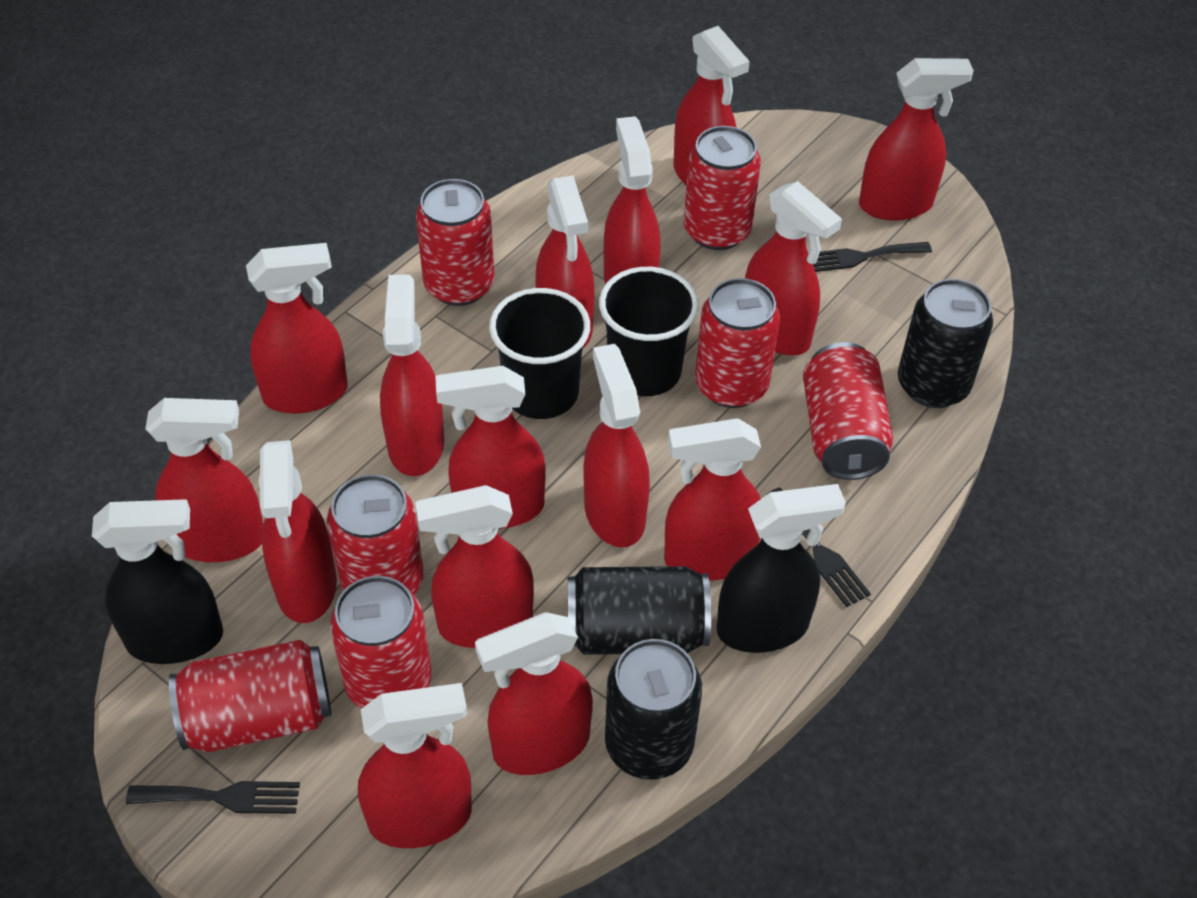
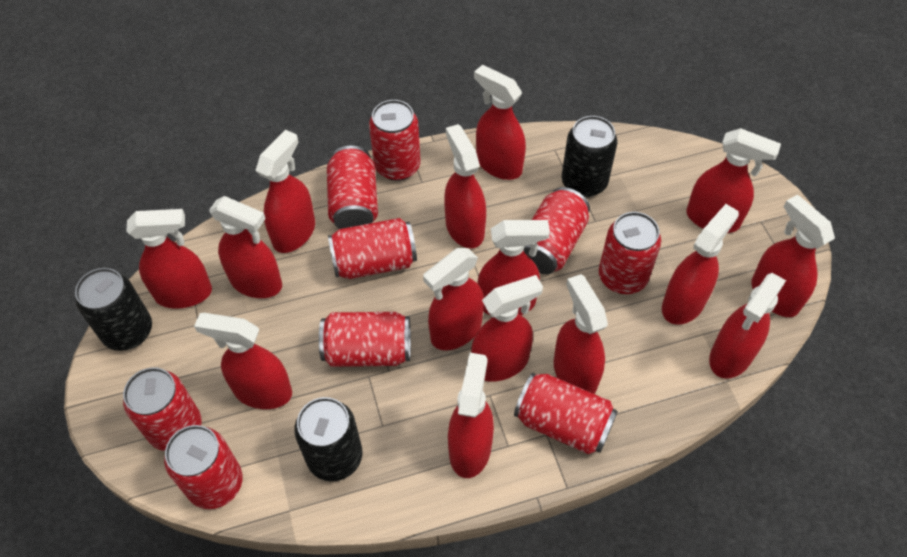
black cup: 2 -> 0
black fork: 3 -> 0
black spray bottle: 2 -> 0
red can: 7 -> 9

